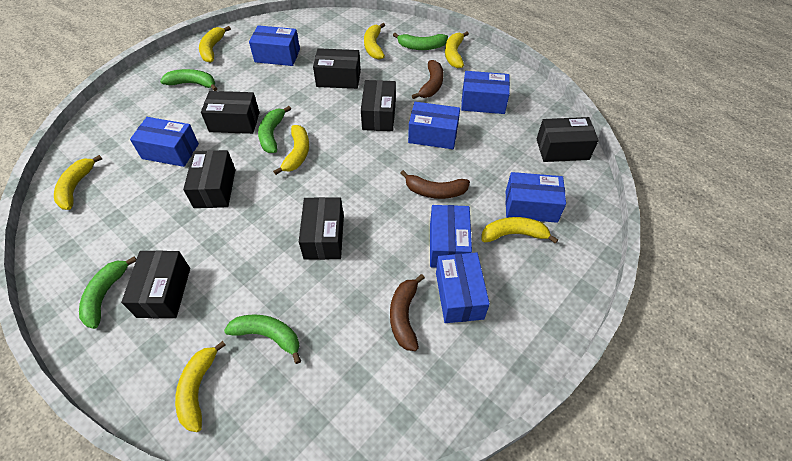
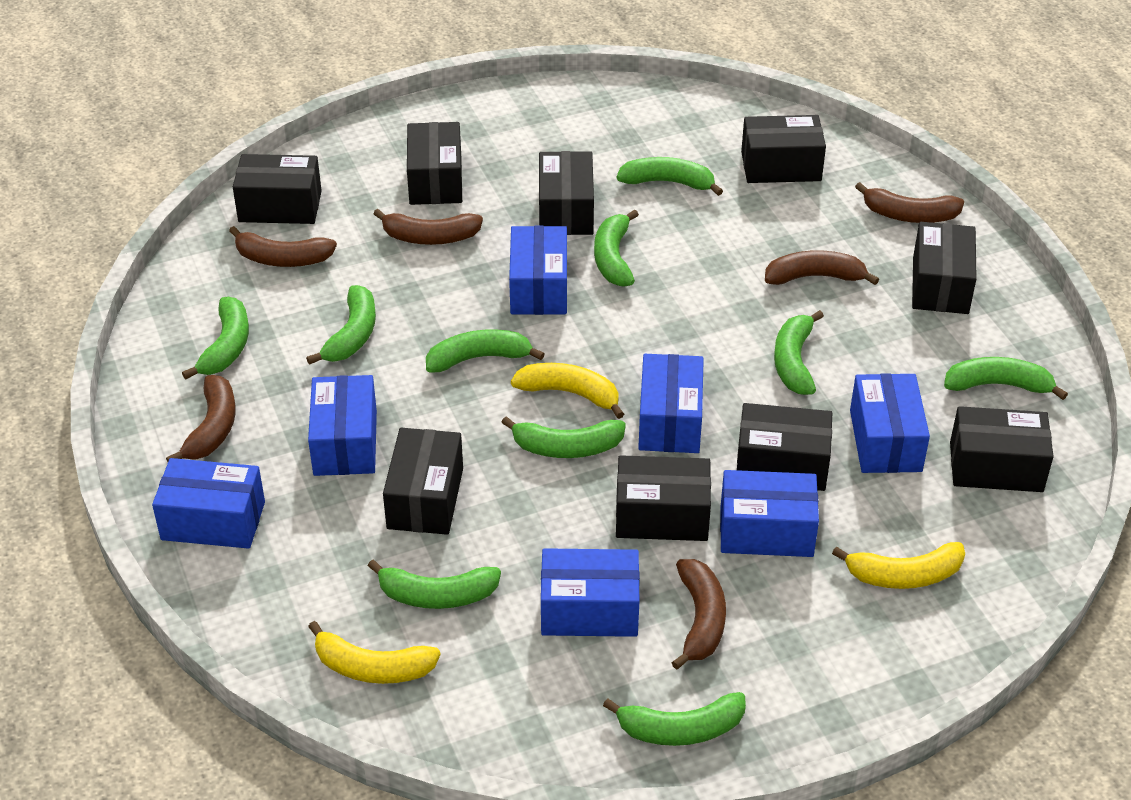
black box: 7 -> 9
brown banana: 3 -> 6
green banana: 5 -> 10
yellow banana: 7 -> 3

